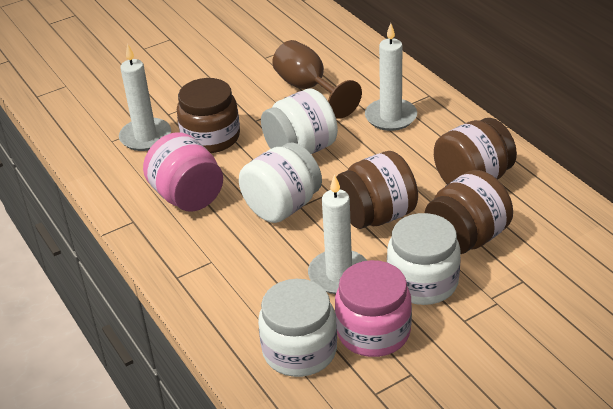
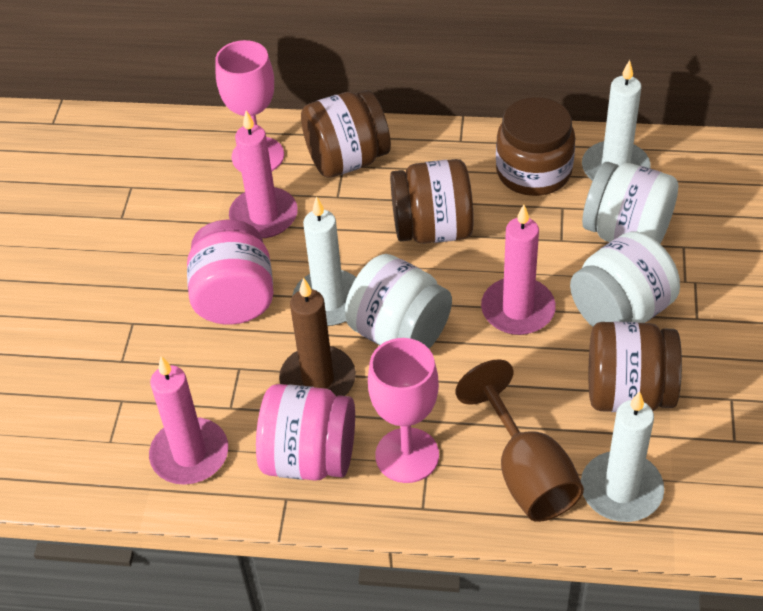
brown candle: 0 -> 1
pink candle: 0 -> 3
pink goblet: 0 -> 2
white jar: 4 -> 3

